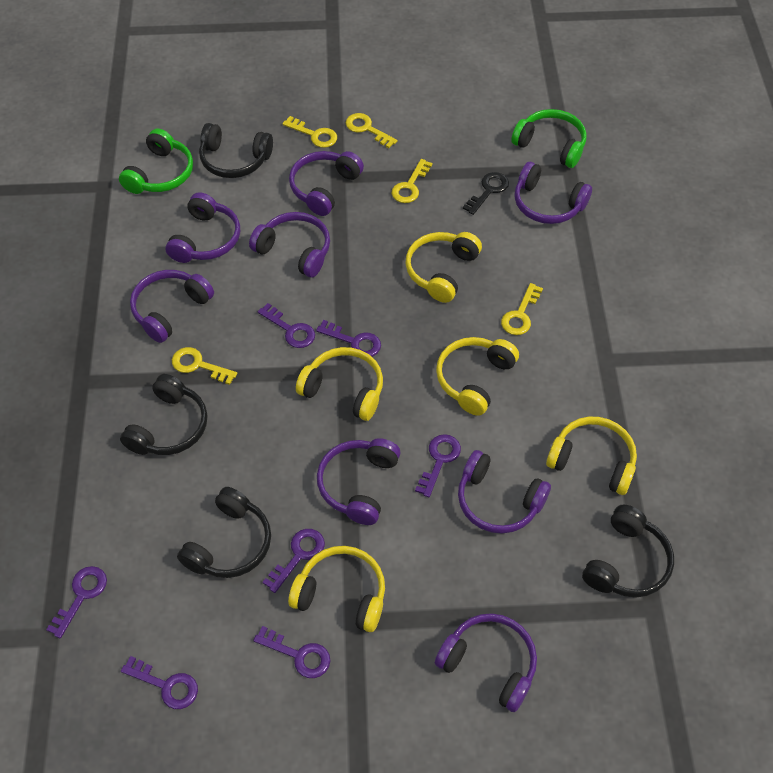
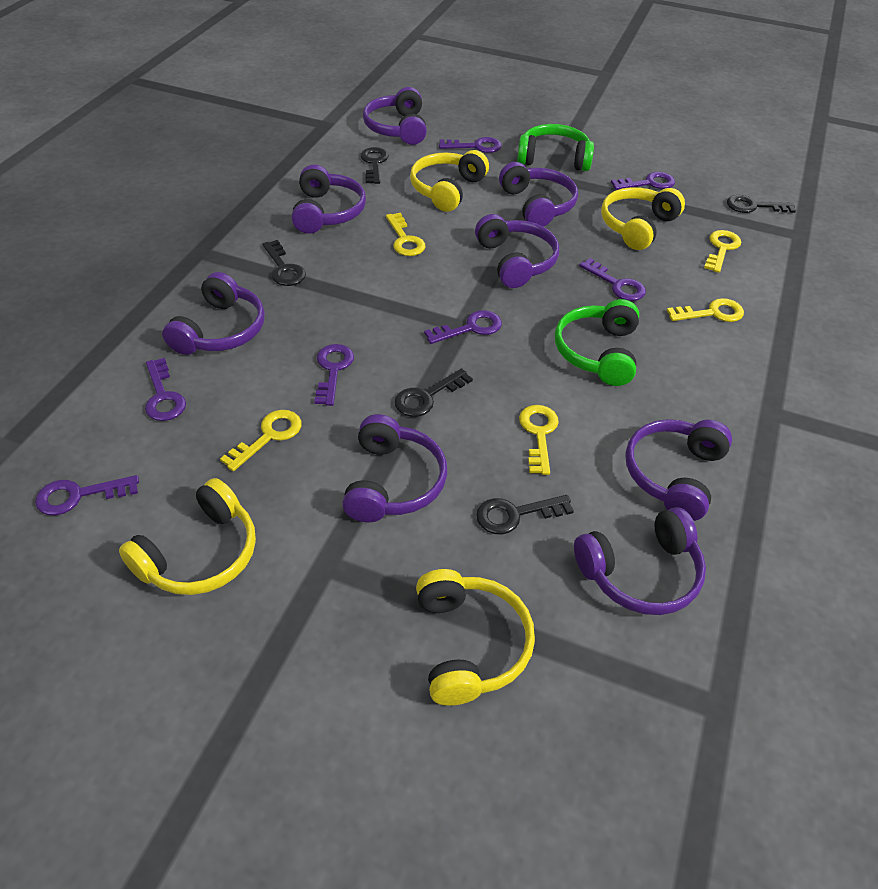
black headphones: 4 -> 0
black key: 1 -> 5
yellow headphones: 5 -> 4

